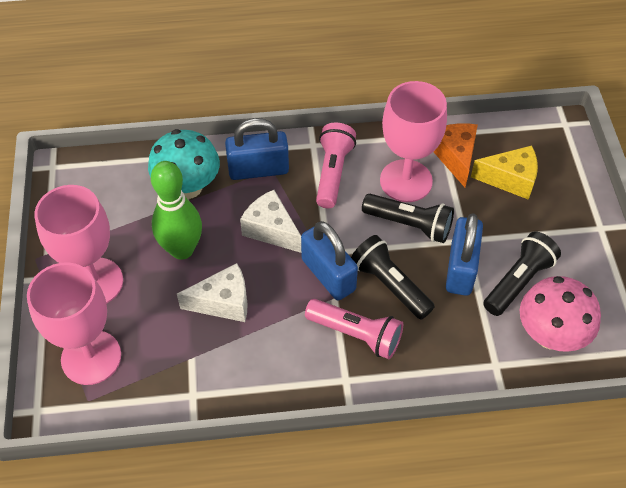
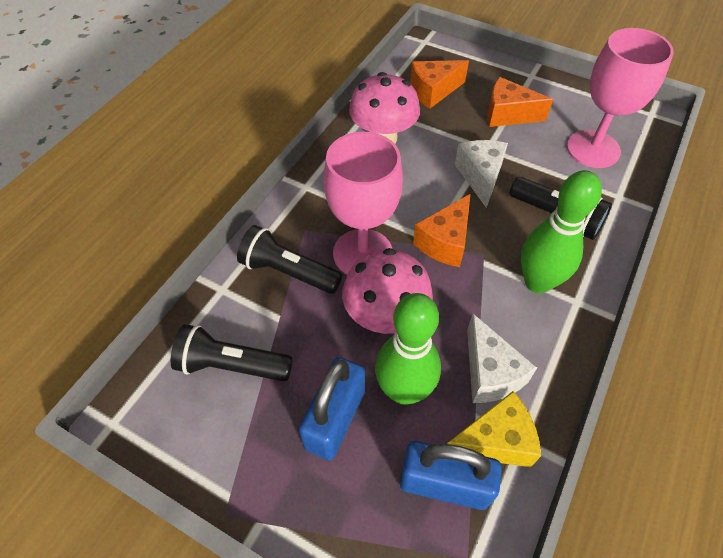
blue padlock: 3 -> 2
green bowling pin: 1 -> 2
orange cheese: 1 -> 3
pink flashlight: 2 -> 0
pink goblet: 3 -> 2
pink mushroom: 1 -> 2
turquoise mushroom: 1 -> 0

